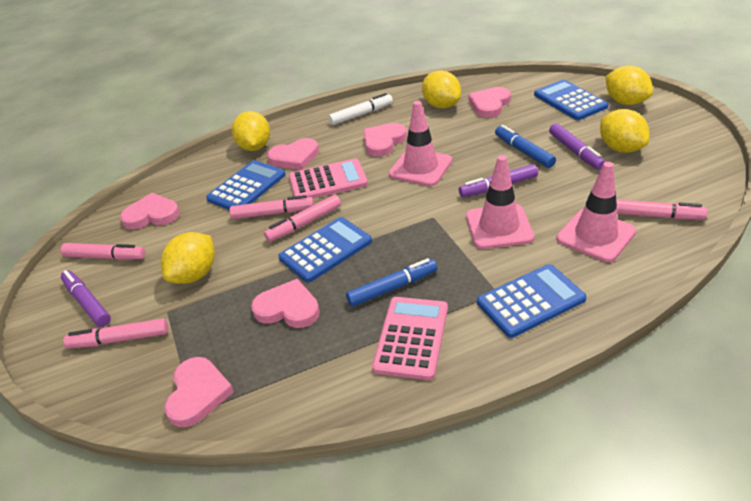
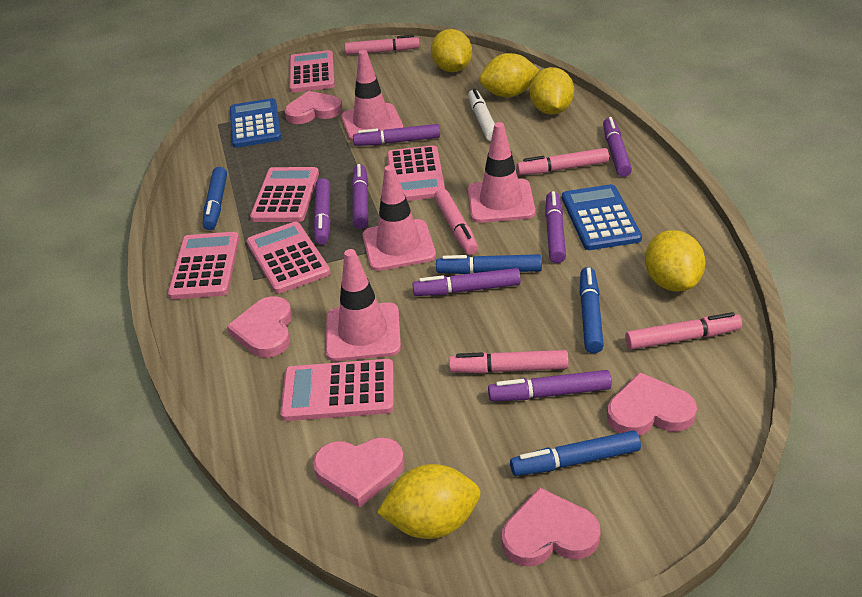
blue calculator: 4 -> 2
blue marker: 2 -> 4
pink calculator: 2 -> 6
pink heart: 6 -> 5
pink traffic cone: 3 -> 4
purple marker: 3 -> 7

